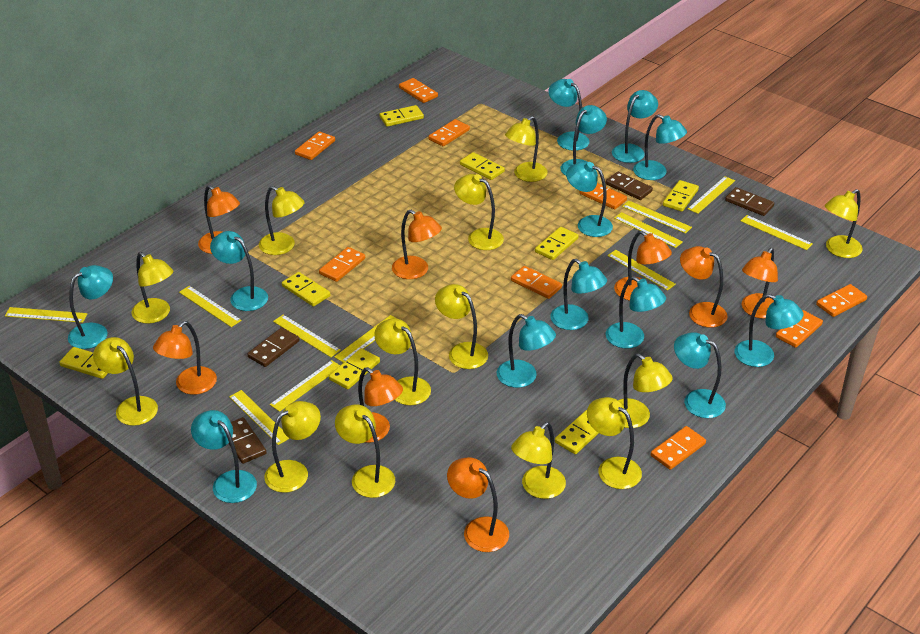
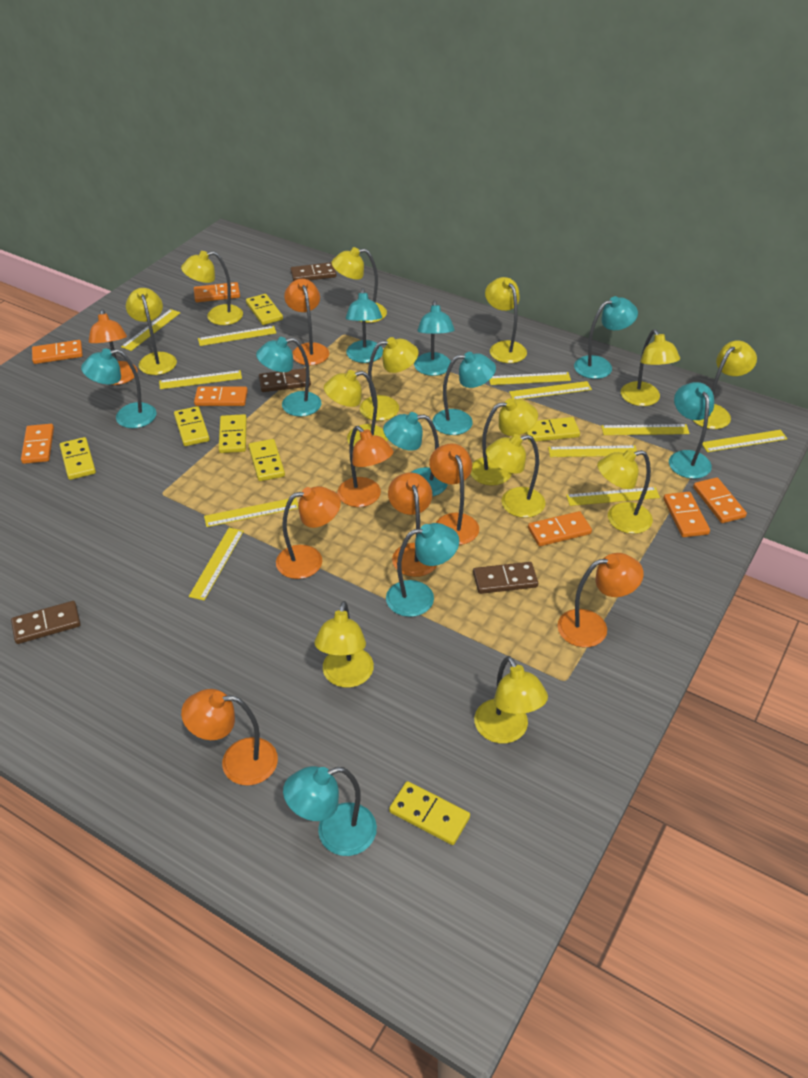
orange domino: 9 -> 7
turquoise lamp: 13 -> 10
yellow domino: 8 -> 7

